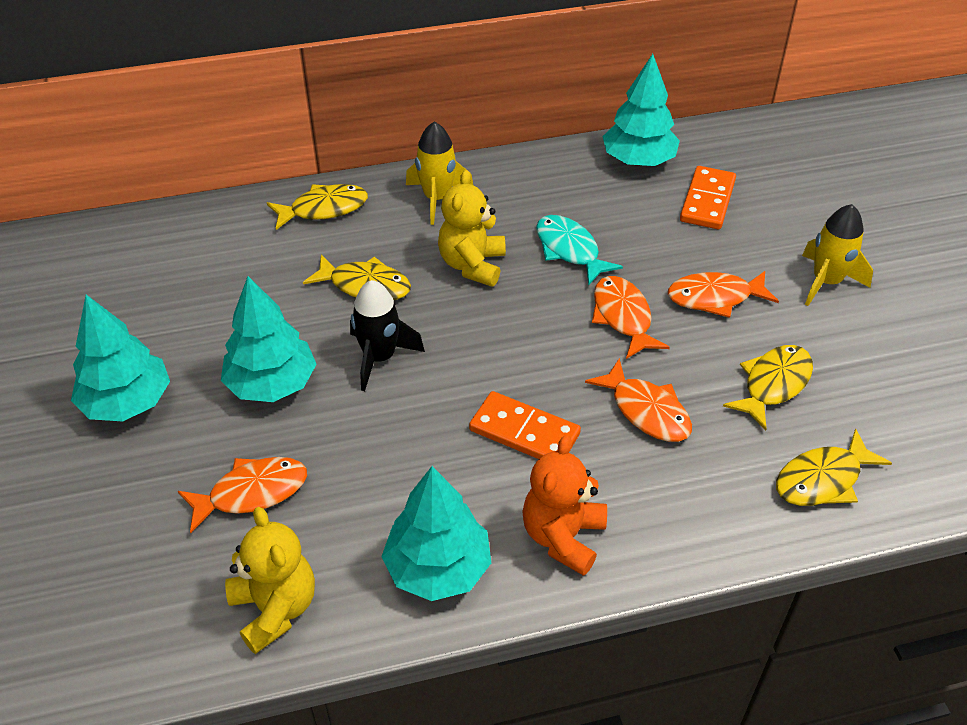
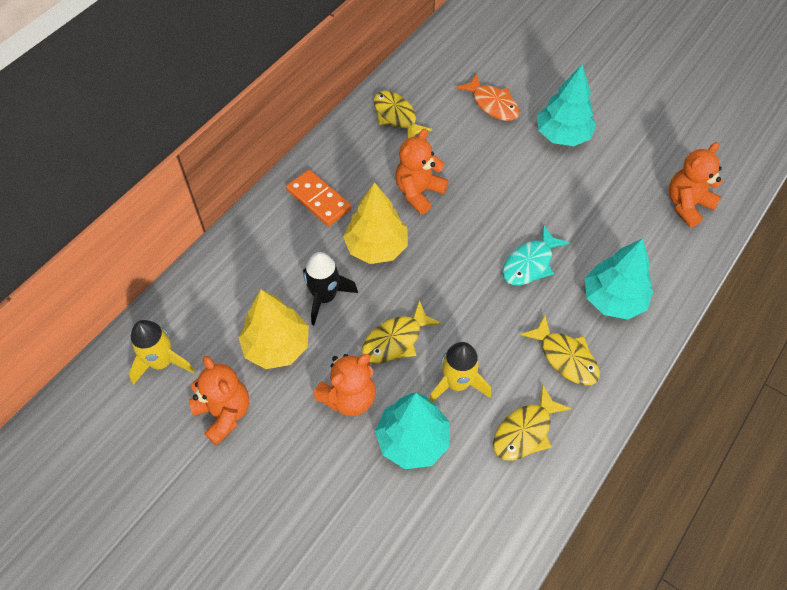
orange domino: 2 -> 1
orange fish: 4 -> 1
orange teddy bear: 1 -> 4
turquoise tree: 4 -> 3
yellow teddy bear: 2 -> 0
yellow tree: 0 -> 2

